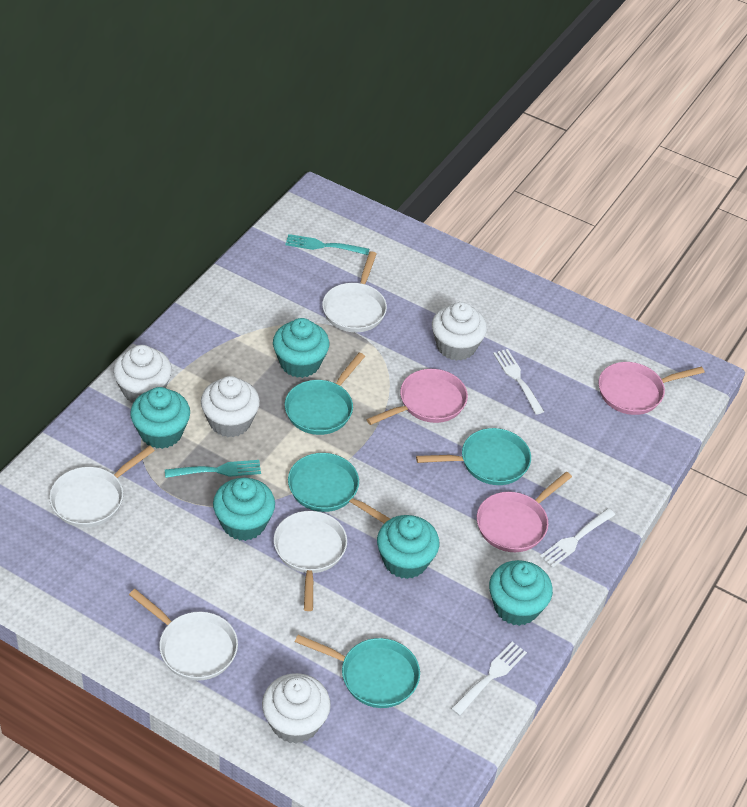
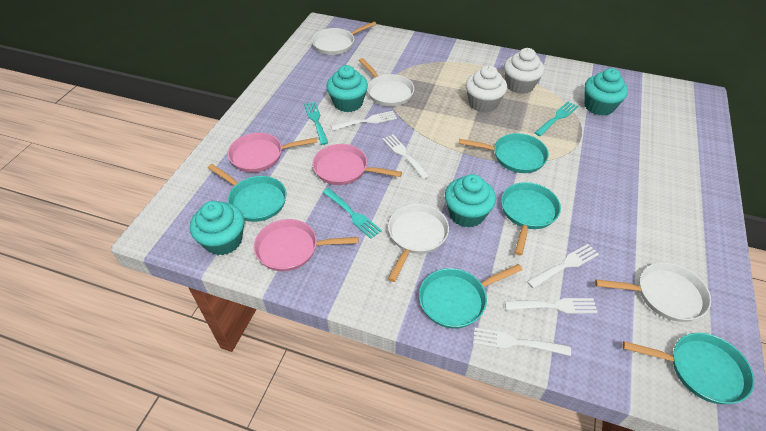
turquoise cupcake: 5 -> 4
turquoise fork: 2 -> 3
turquoise pan: 4 -> 5
white cupcake: 4 -> 2
white fork: 3 -> 5

